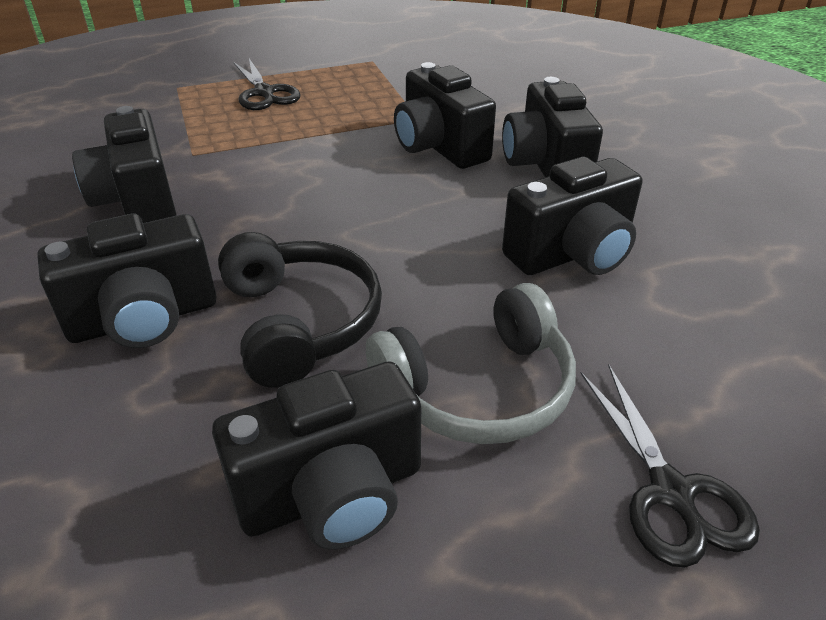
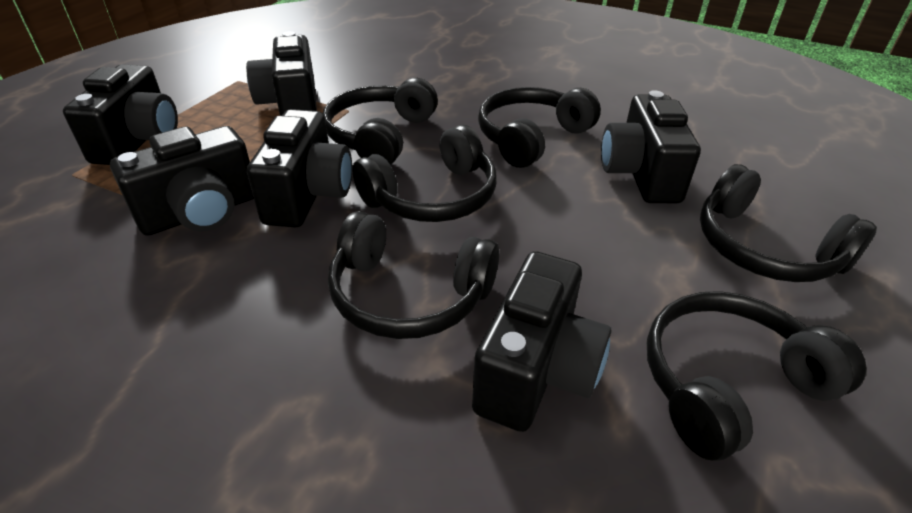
black headphones: 1 -> 6
black scissors: 2 -> 0
grey headphones: 1 -> 0

